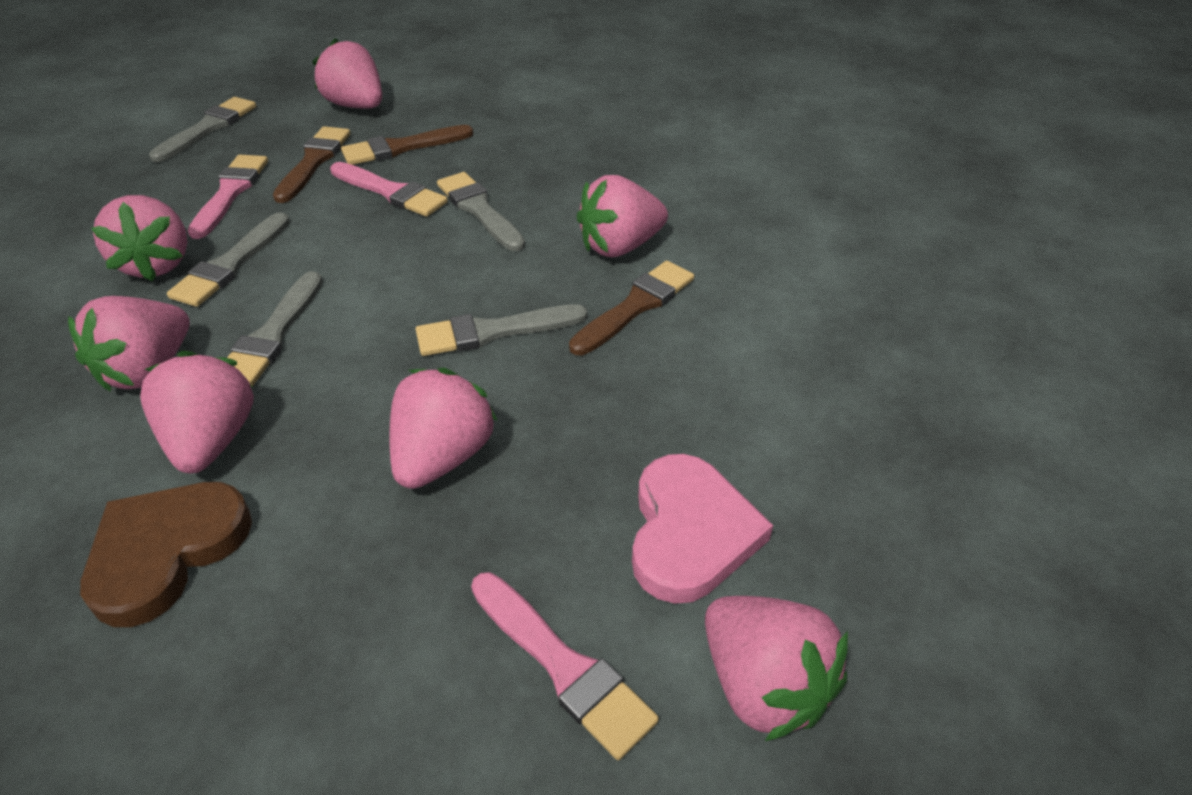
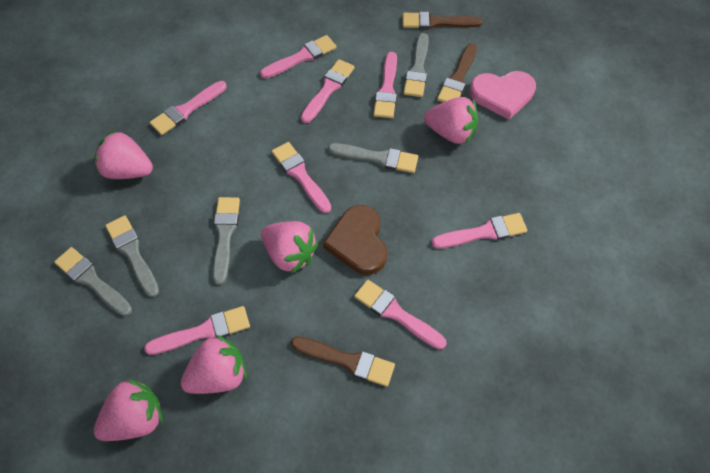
pink brush: 3 -> 8
pink strawberry: 7 -> 5

